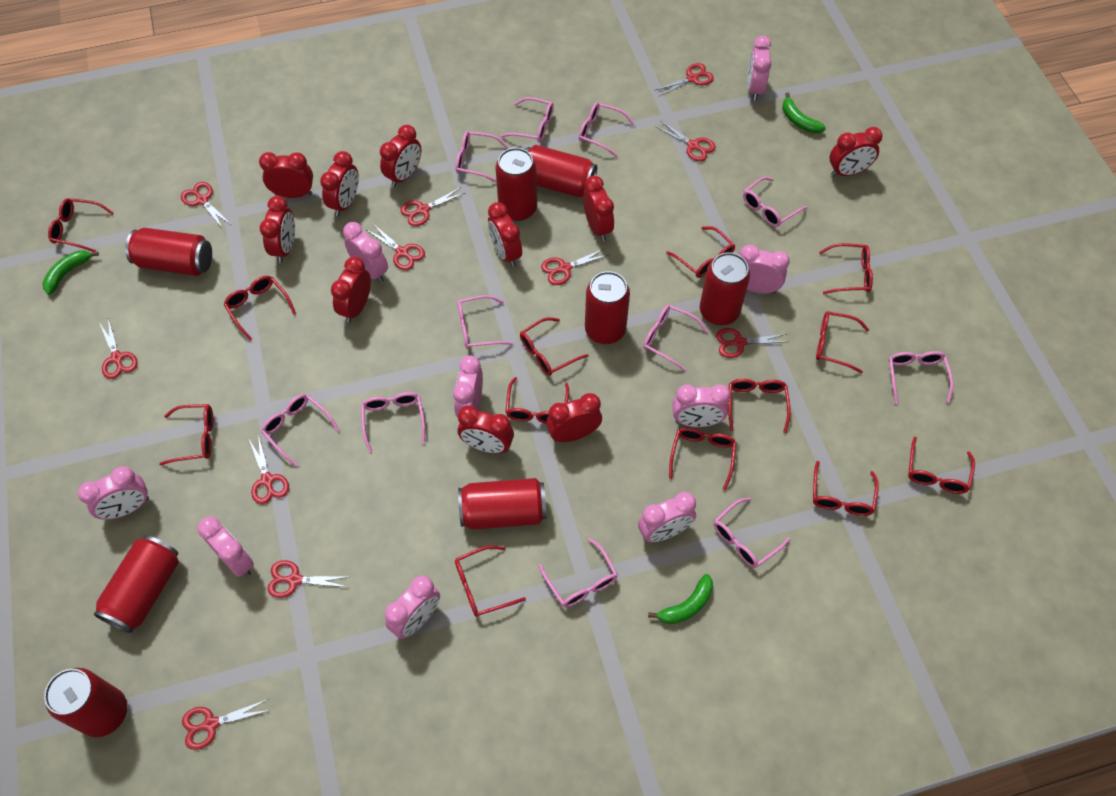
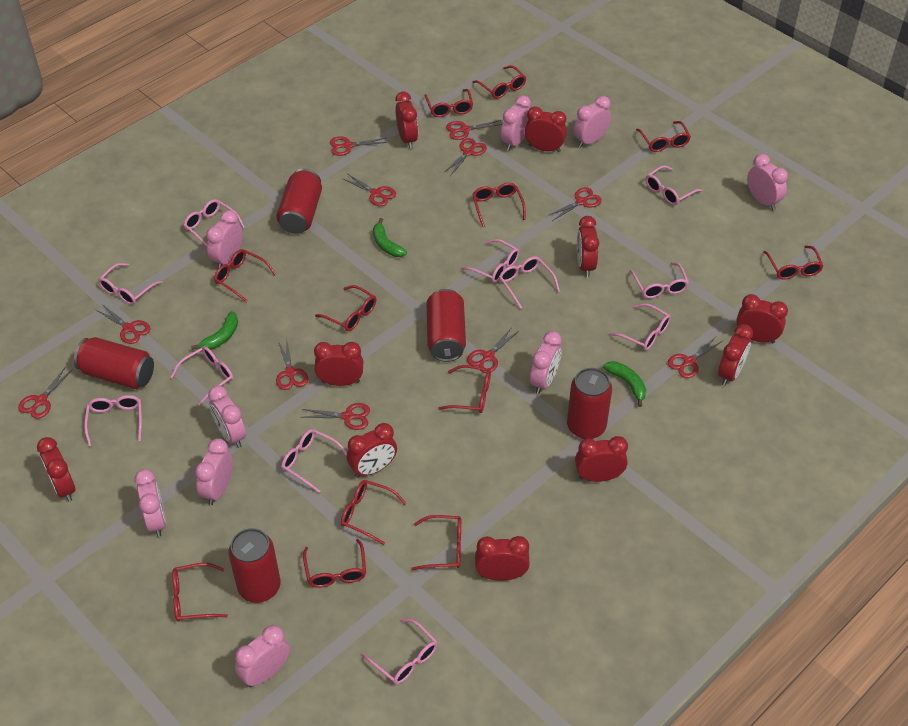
red can: 8 -> 5
red glasses: 13 -> 12

